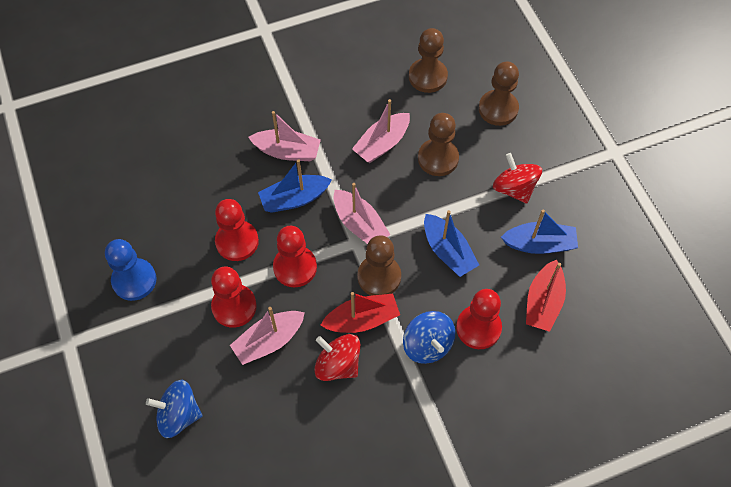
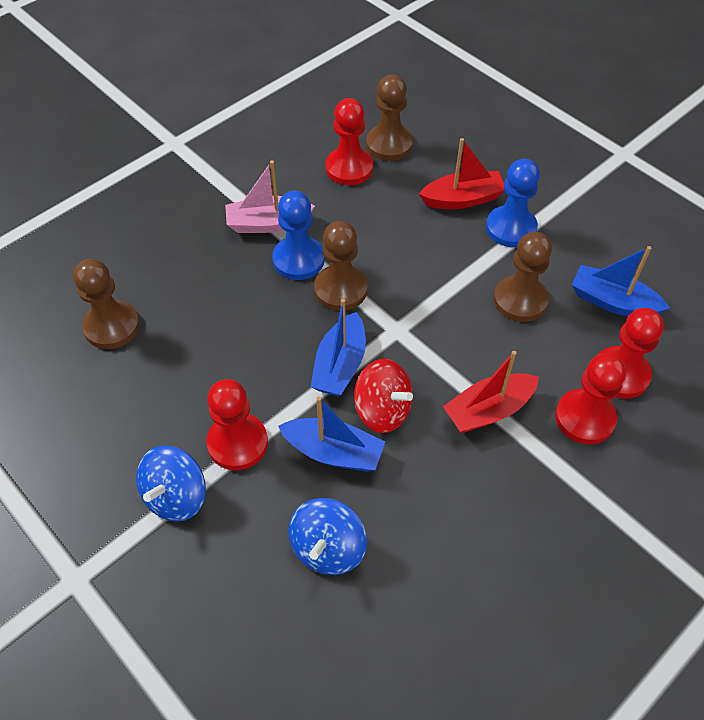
blue pawn: 1 -> 2
pink boat: 4 -> 1
red spinning top: 2 -> 1

